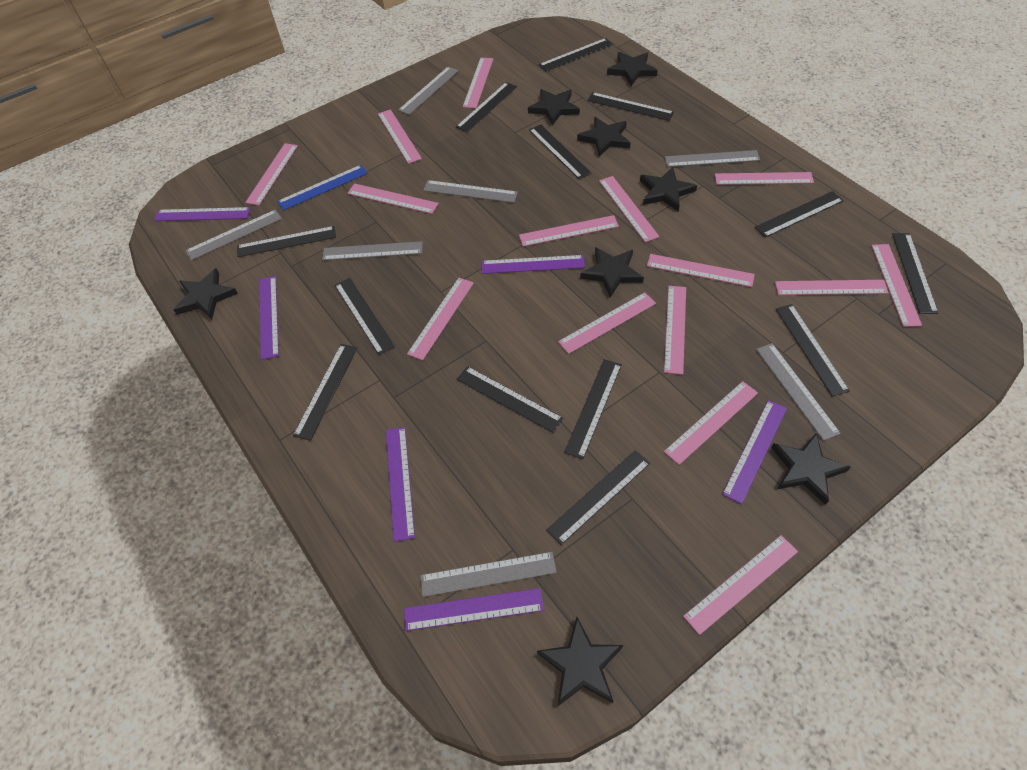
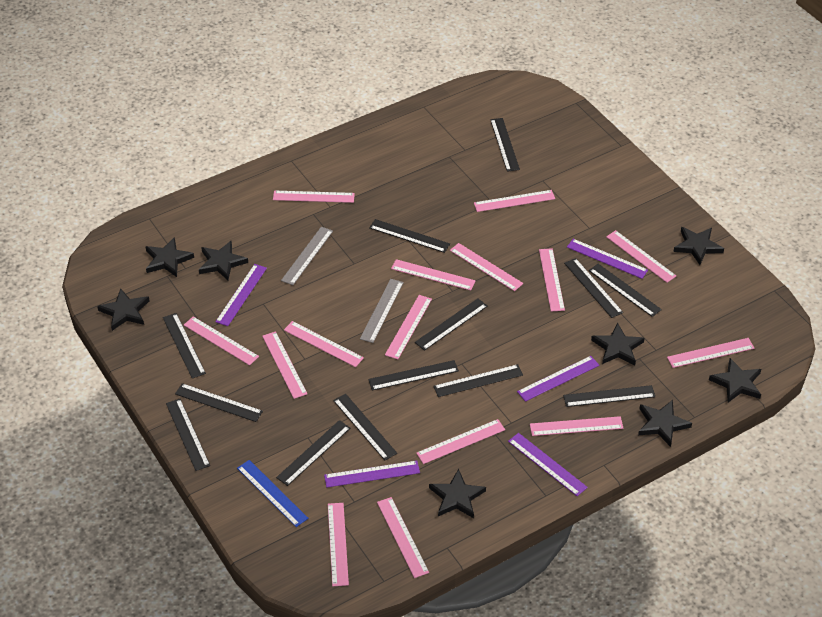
grey ruler: 7 -> 2
purple ruler: 6 -> 5

